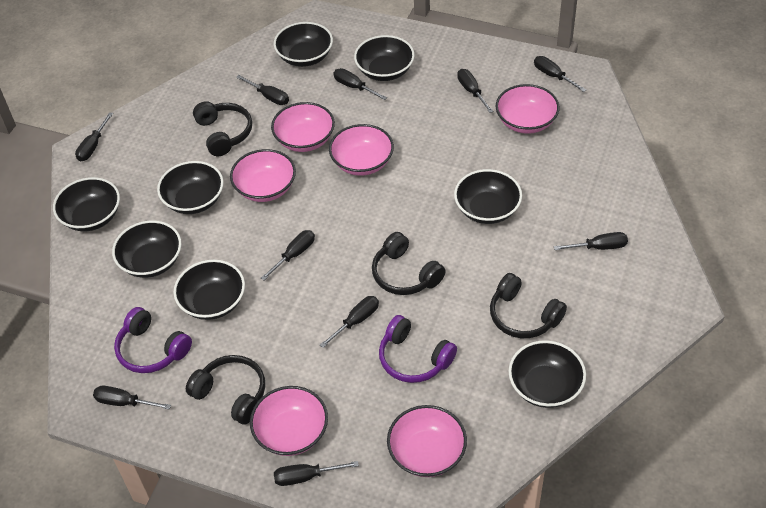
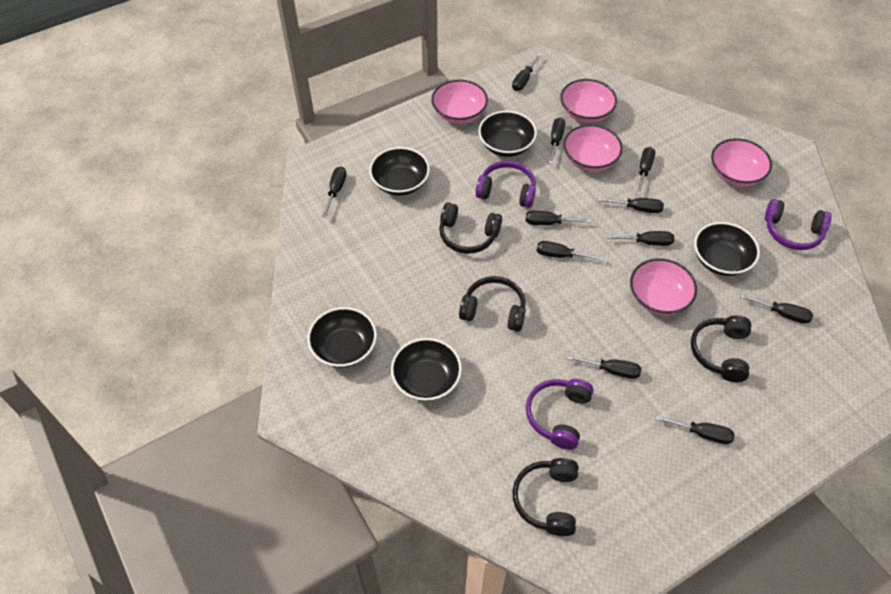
black bowl: 8 -> 5
black screwdriver: 10 -> 11
pink bowl: 6 -> 5
purple headphones: 2 -> 3

